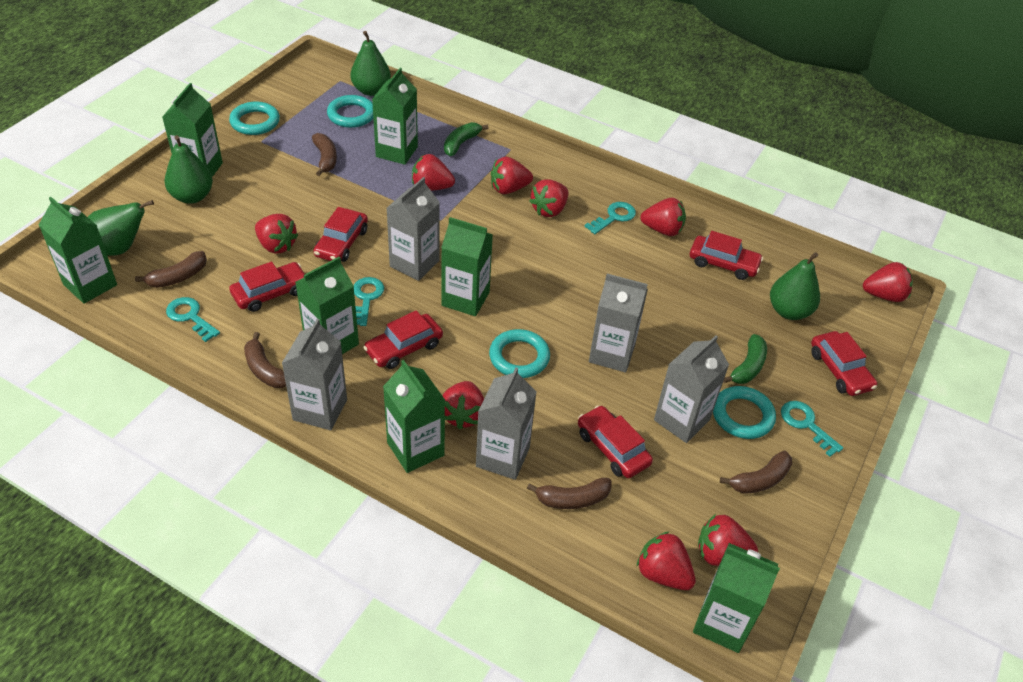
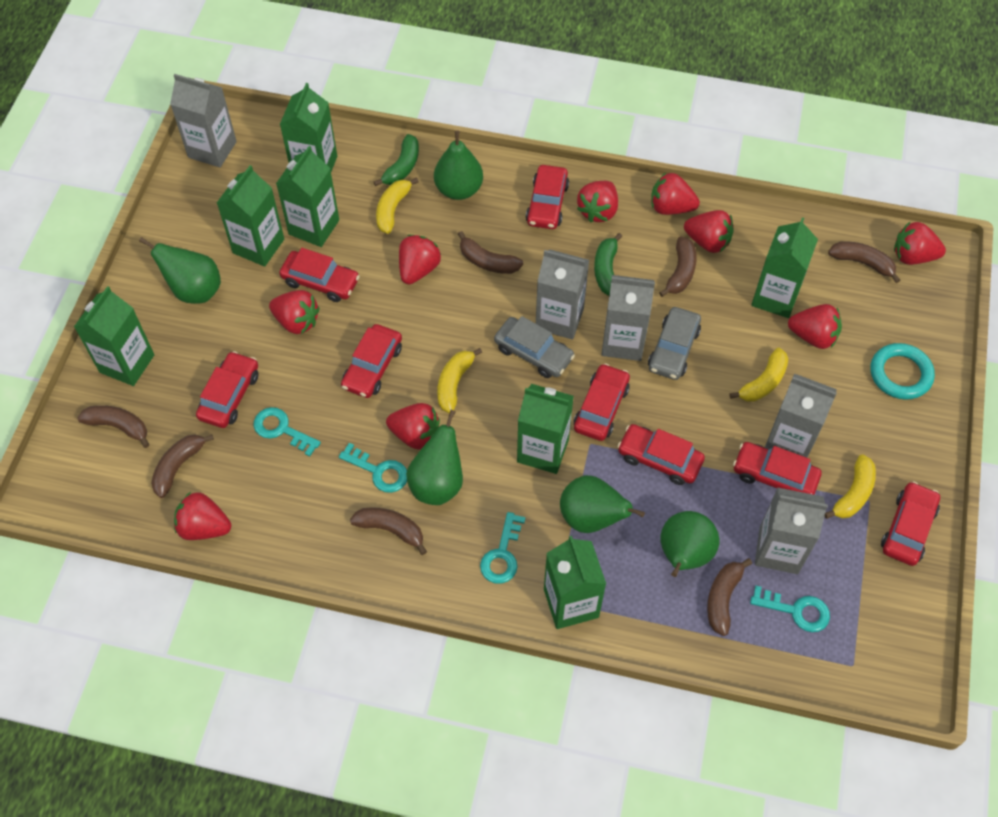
brown banana: 5 -> 7
green pear: 4 -> 5
grey car: 0 -> 2
red car: 6 -> 8
turquoise ring: 4 -> 1
yellow banana: 0 -> 4

